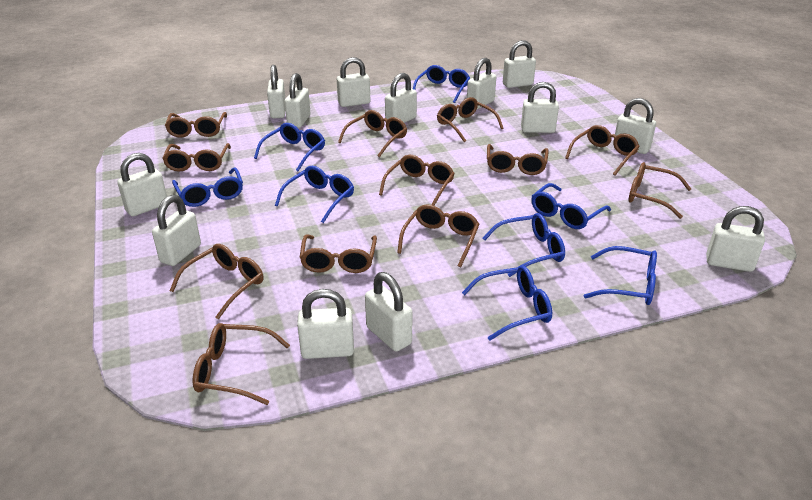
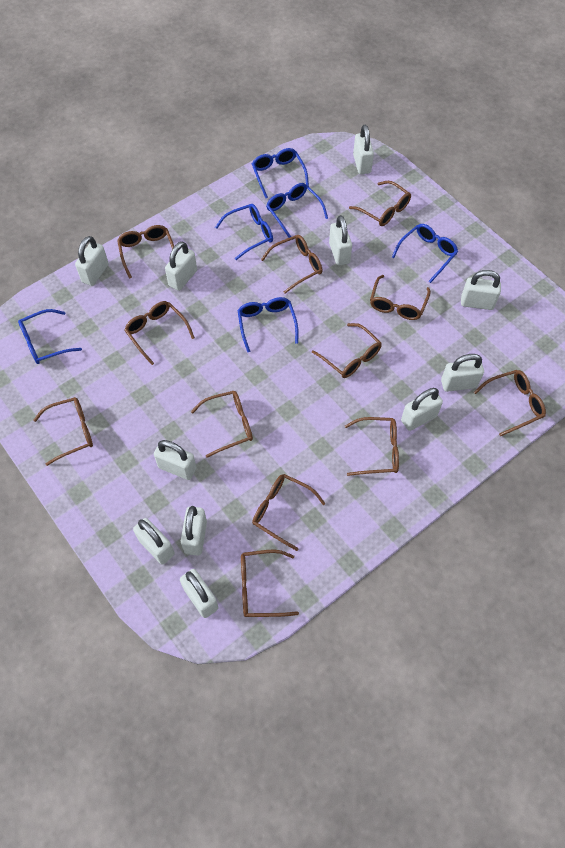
blue glasses: 8 -> 6
white padlock: 13 -> 11

